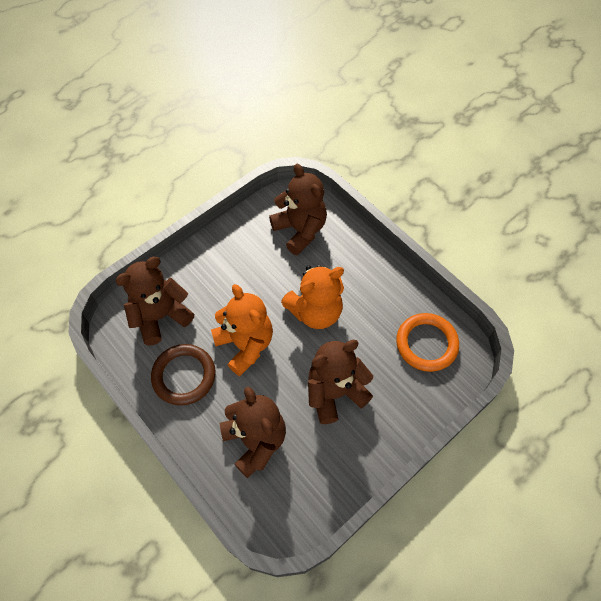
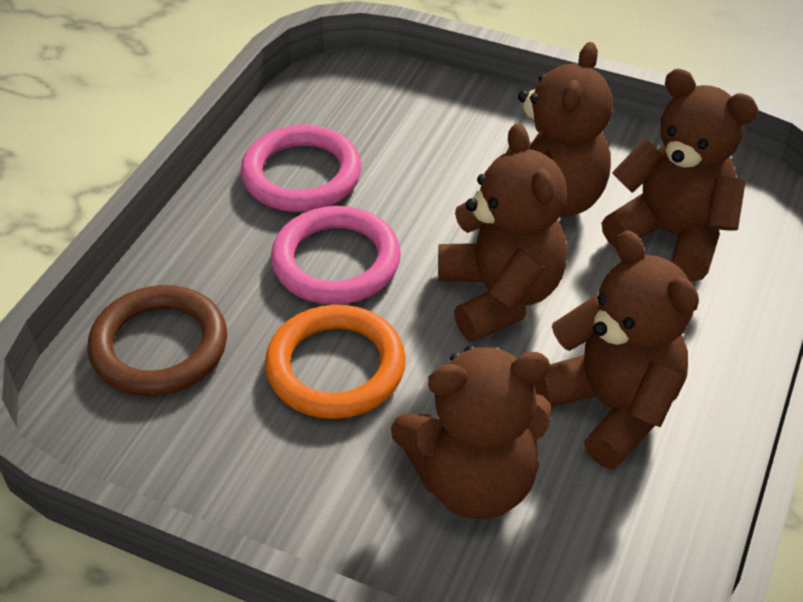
brown teddy bear: 4 -> 5
orange teddy bear: 2 -> 0
pink ring: 0 -> 2

